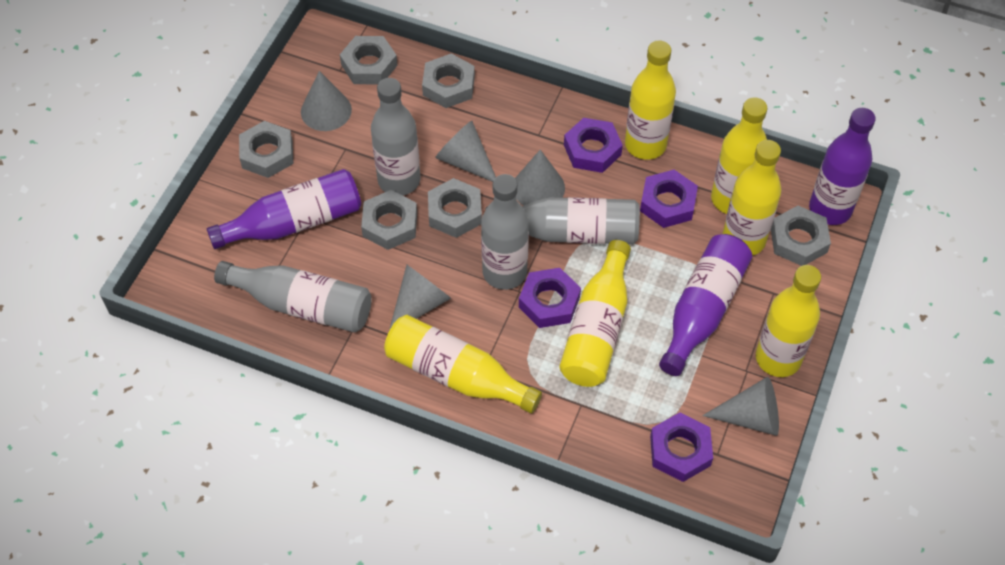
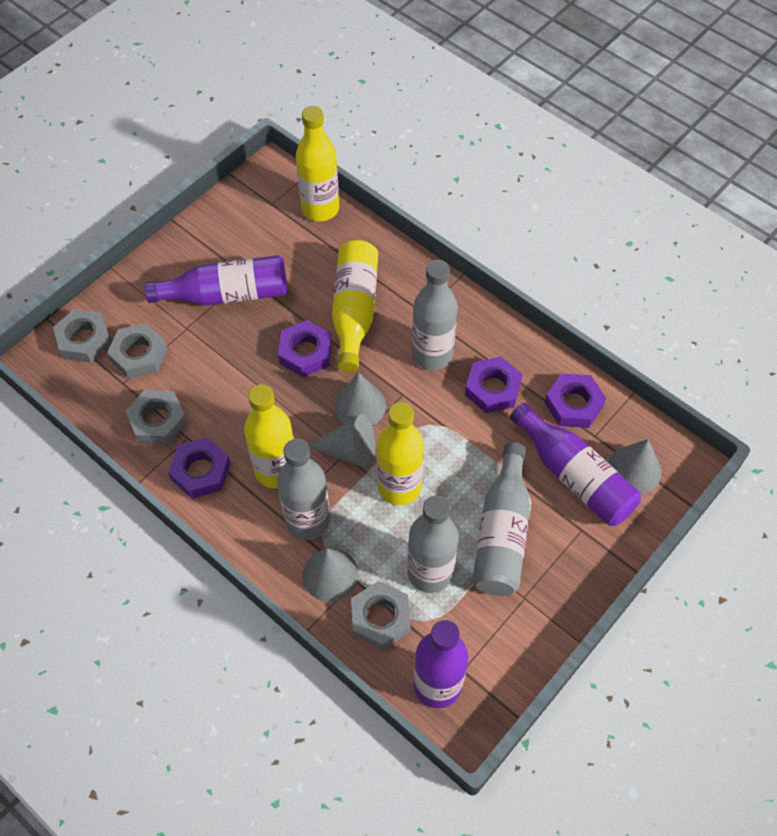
grey cone: 5 -> 4
grey nut: 6 -> 4
yellow bottle: 6 -> 4

